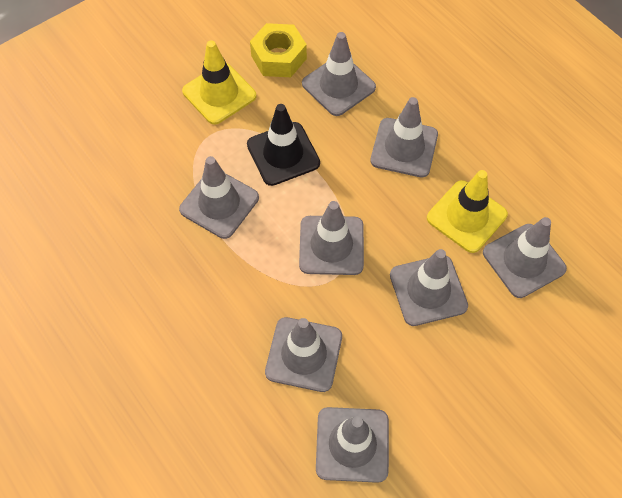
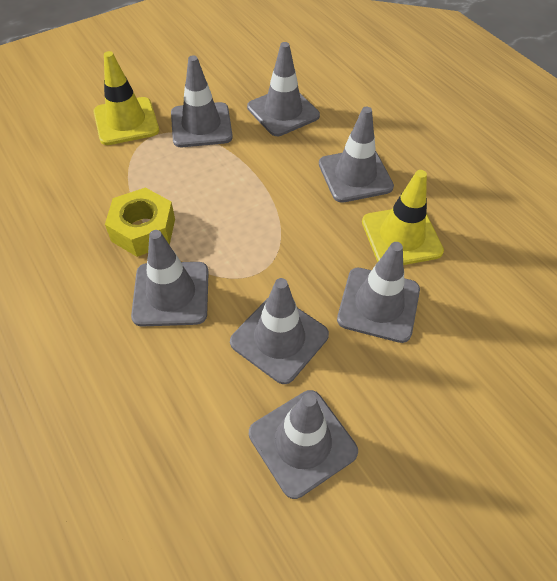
black traffic cone: 1 -> 0
grey traffic cone: 8 -> 7

